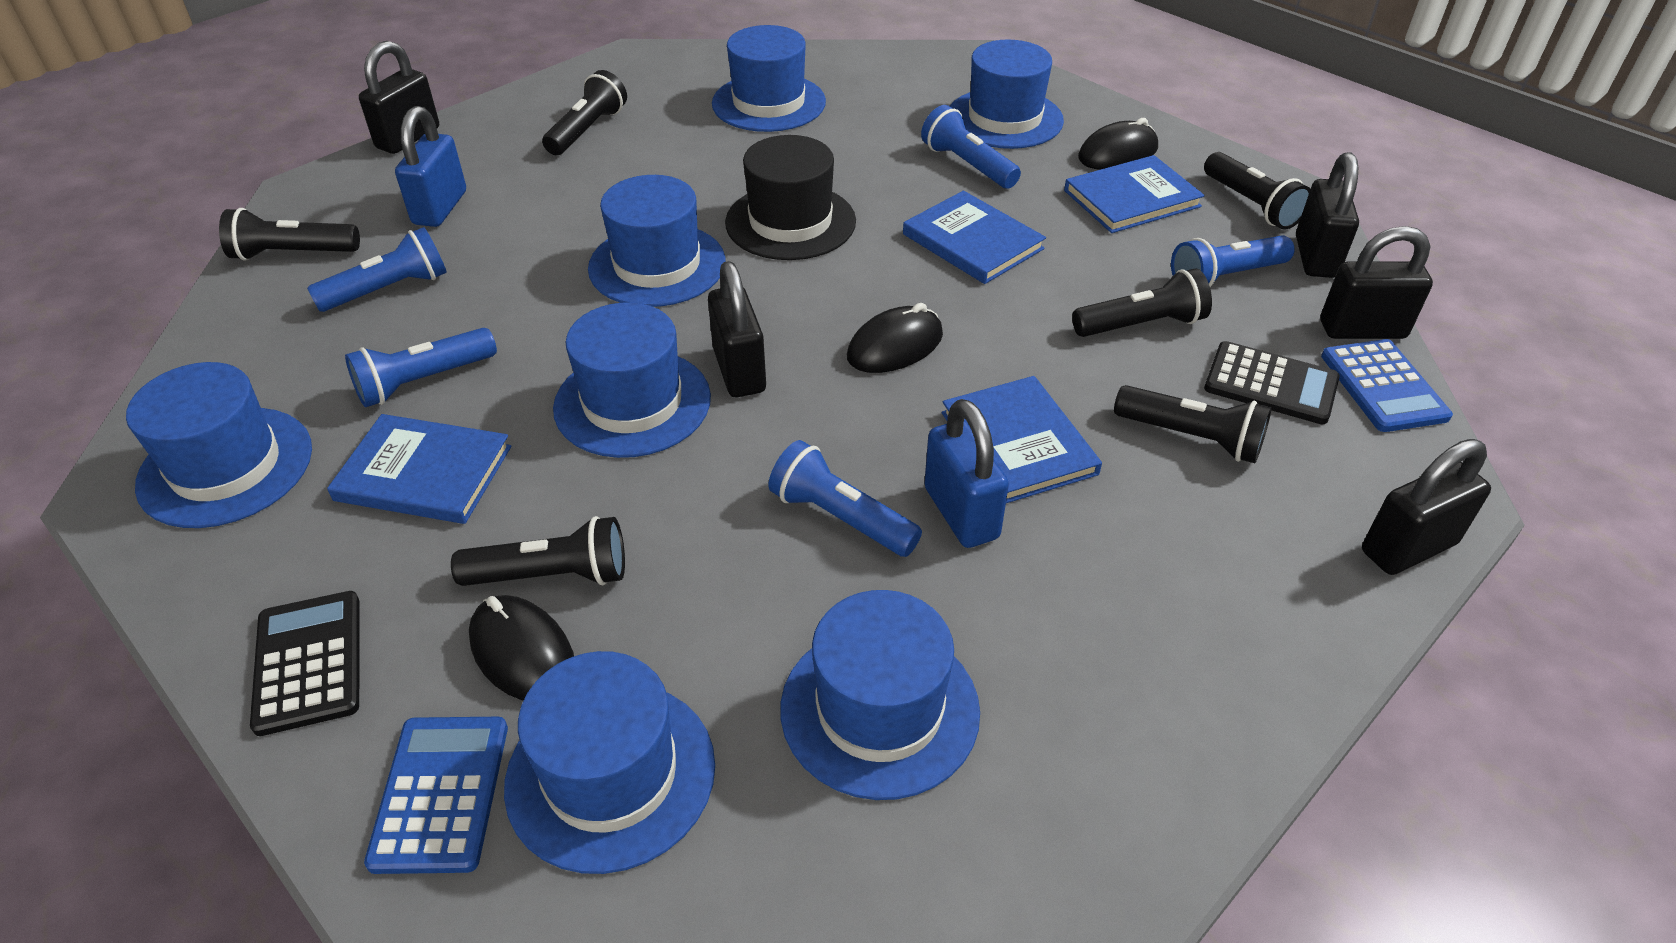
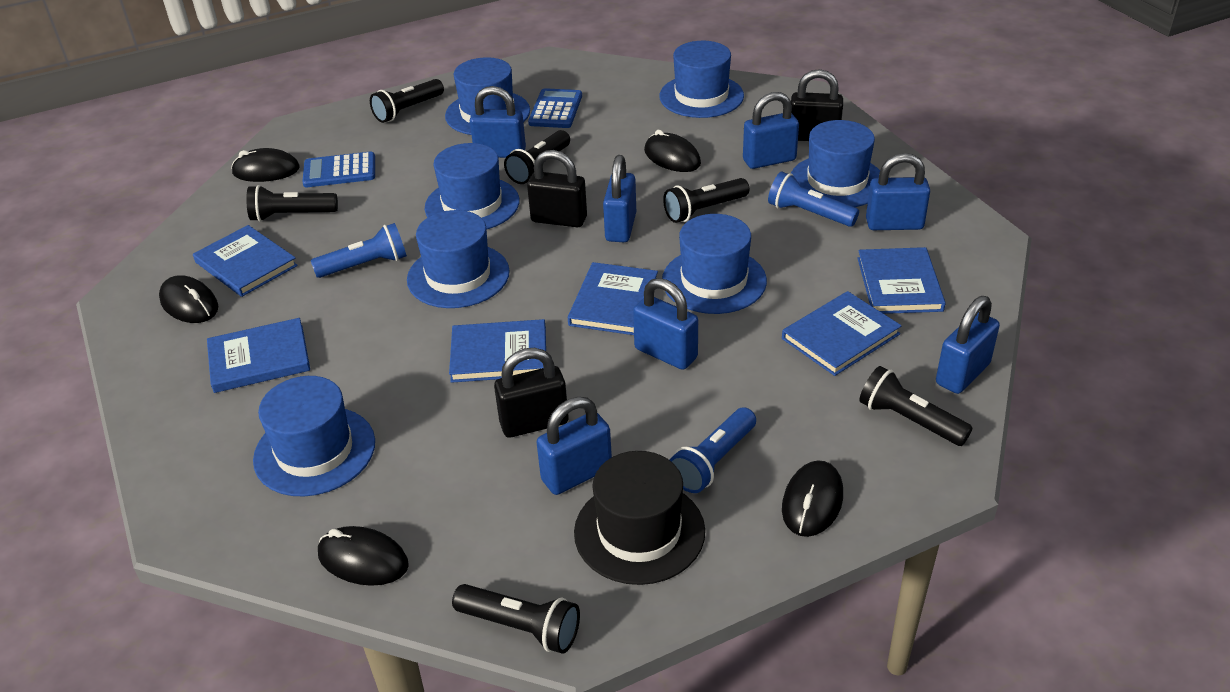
black calculator: 2 -> 0
black mouse: 3 -> 5
black padlock: 5 -> 3
blue book: 4 -> 6
blue flashlight: 5 -> 3
blue padlock: 2 -> 7

